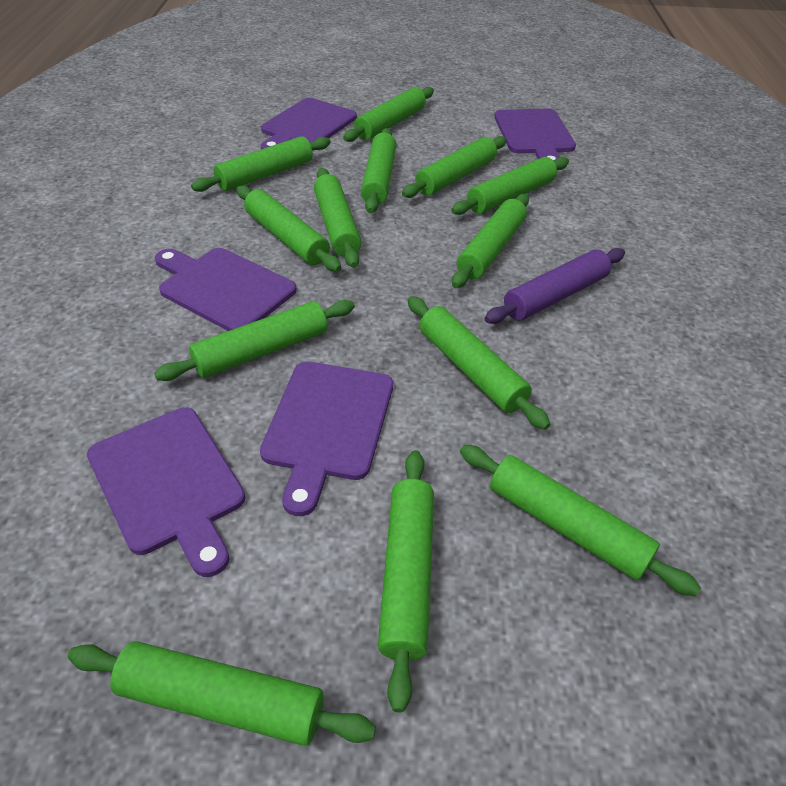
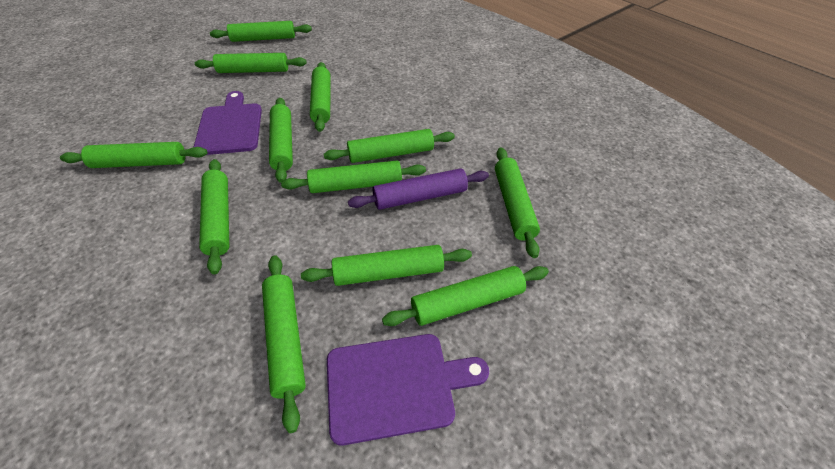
green rolling pin: 13 -> 12
purple cutting board: 5 -> 2

